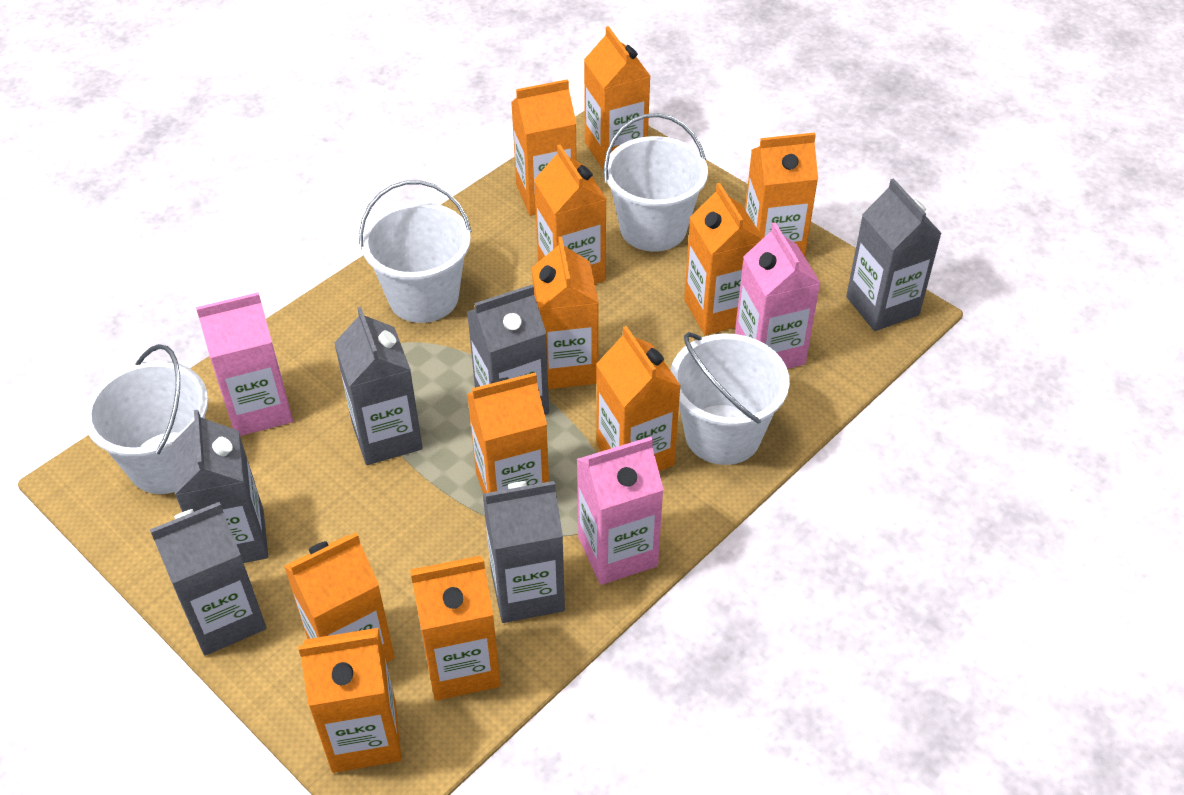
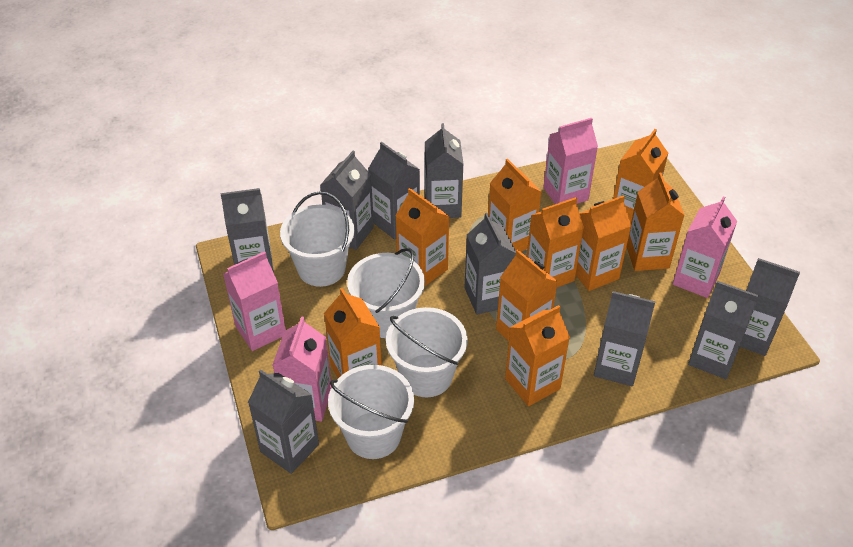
grey carton: 6 -> 9
orange carton: 11 -> 9
pink carton: 3 -> 4

